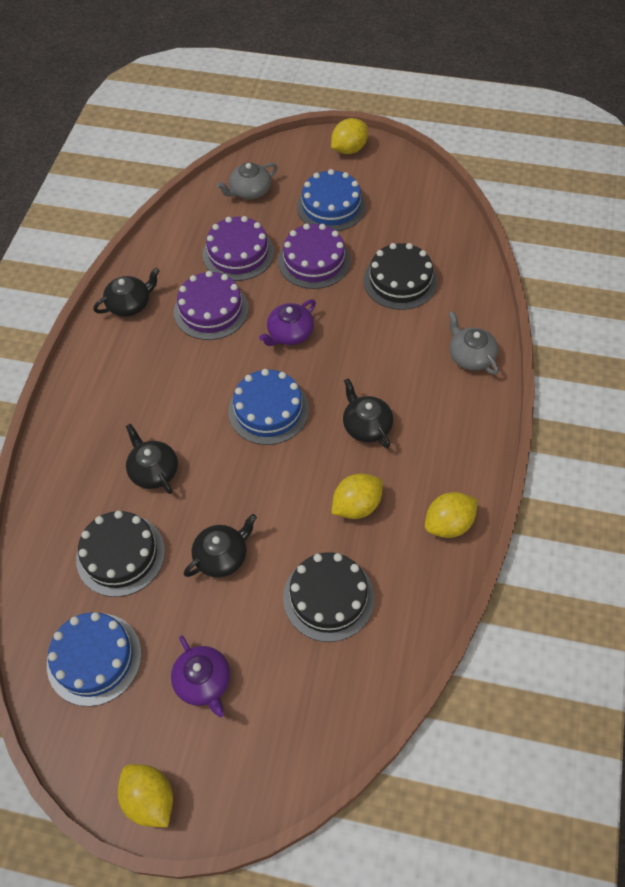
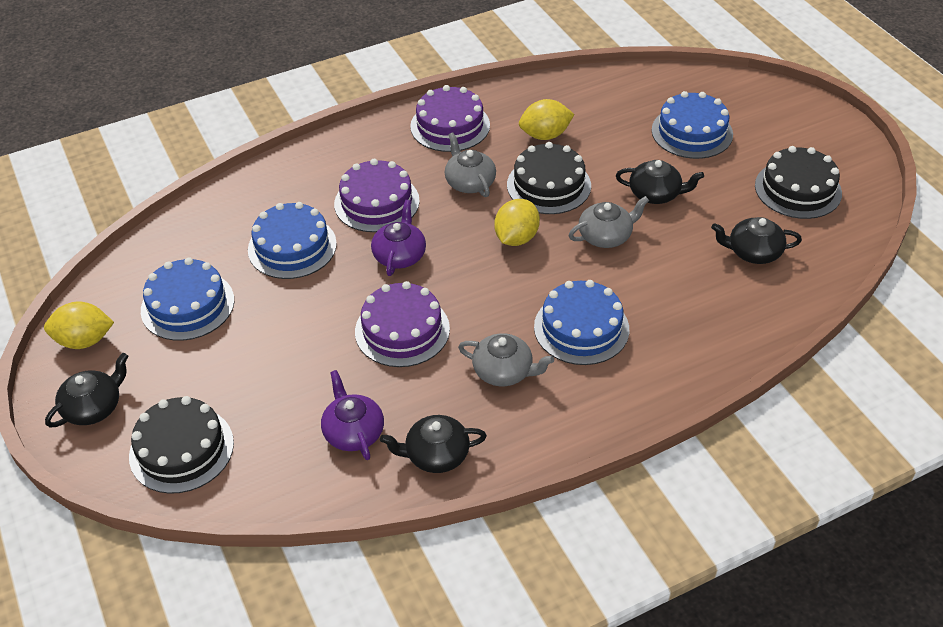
blue cake: 3 -> 4
grey teapot: 2 -> 3
yellow lemon: 4 -> 3

